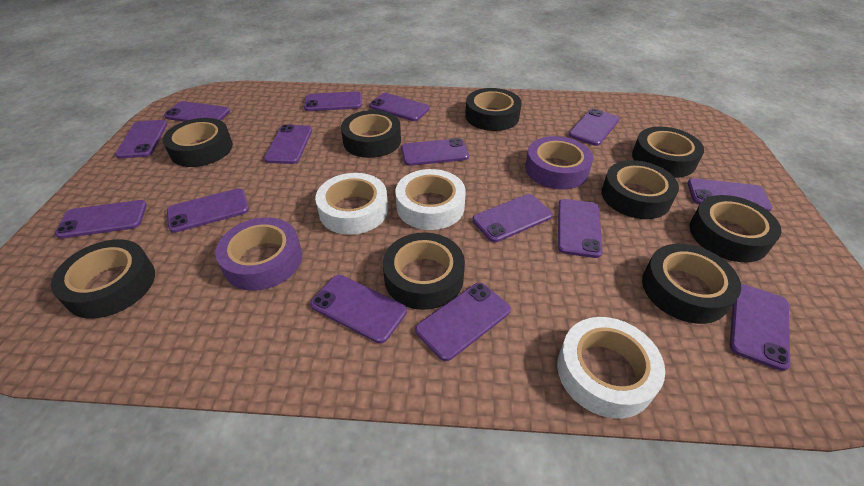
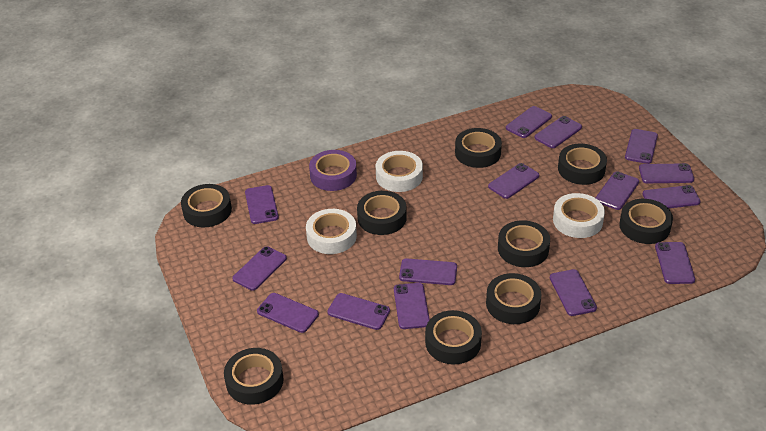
purple tape: 2 -> 1

